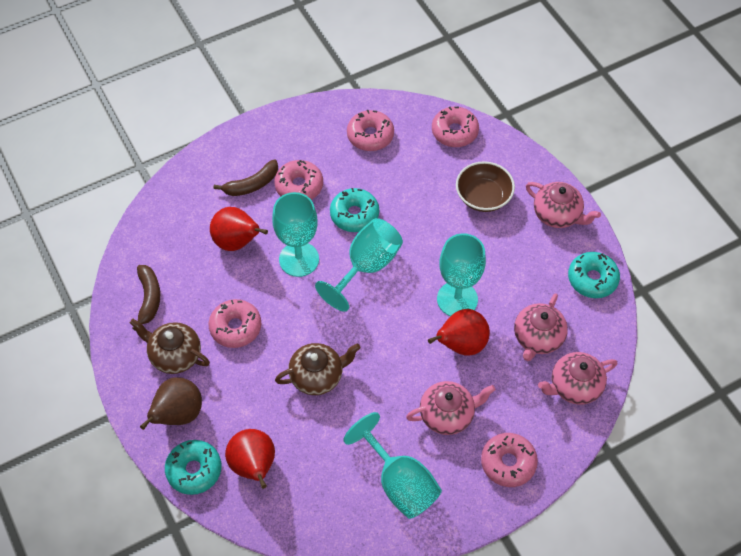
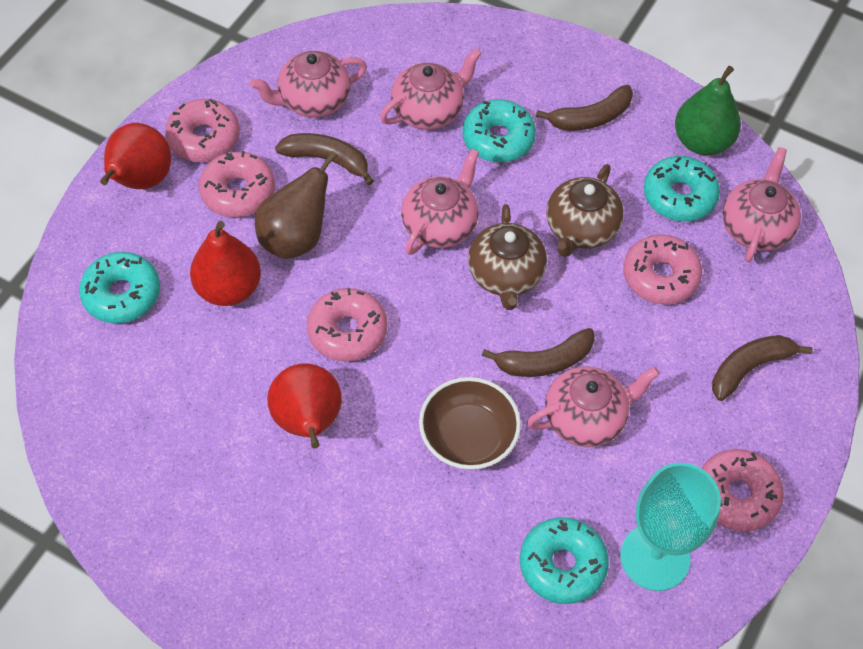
brown banana: 2 -> 4
green pear: 0 -> 1
pink teapot: 4 -> 5
turquoise donut: 3 -> 4
turquoise goblet: 4 -> 1

